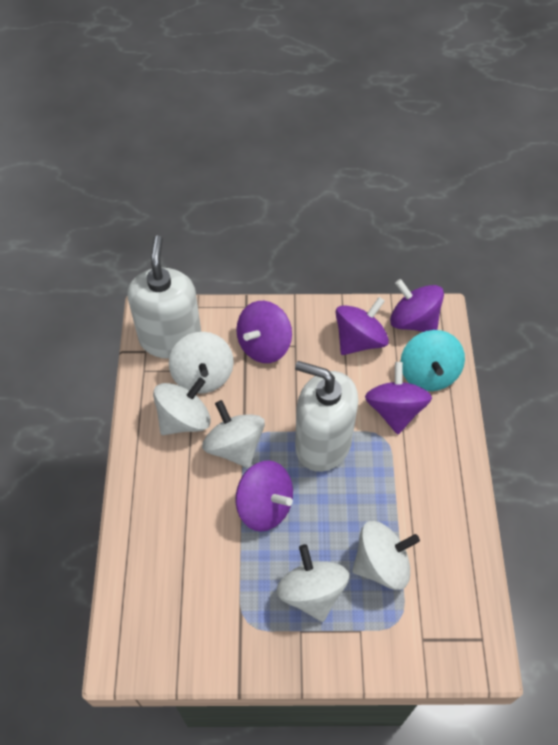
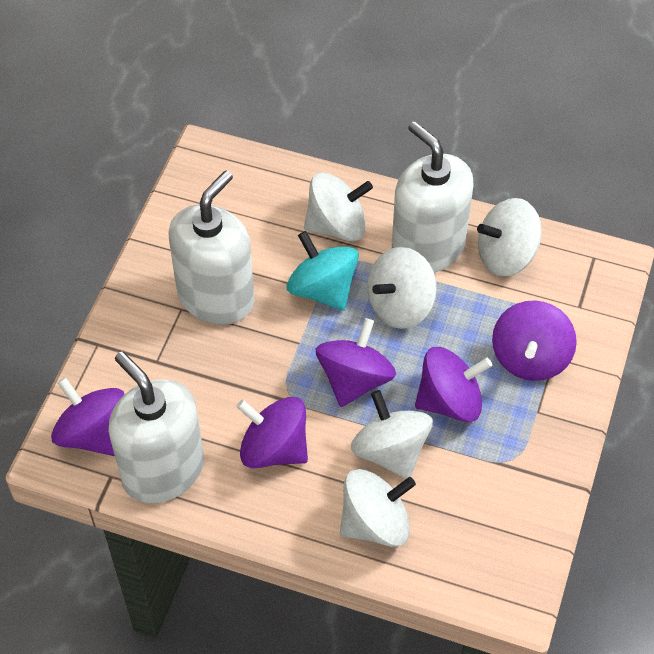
white soap dispenser: 2 -> 3

